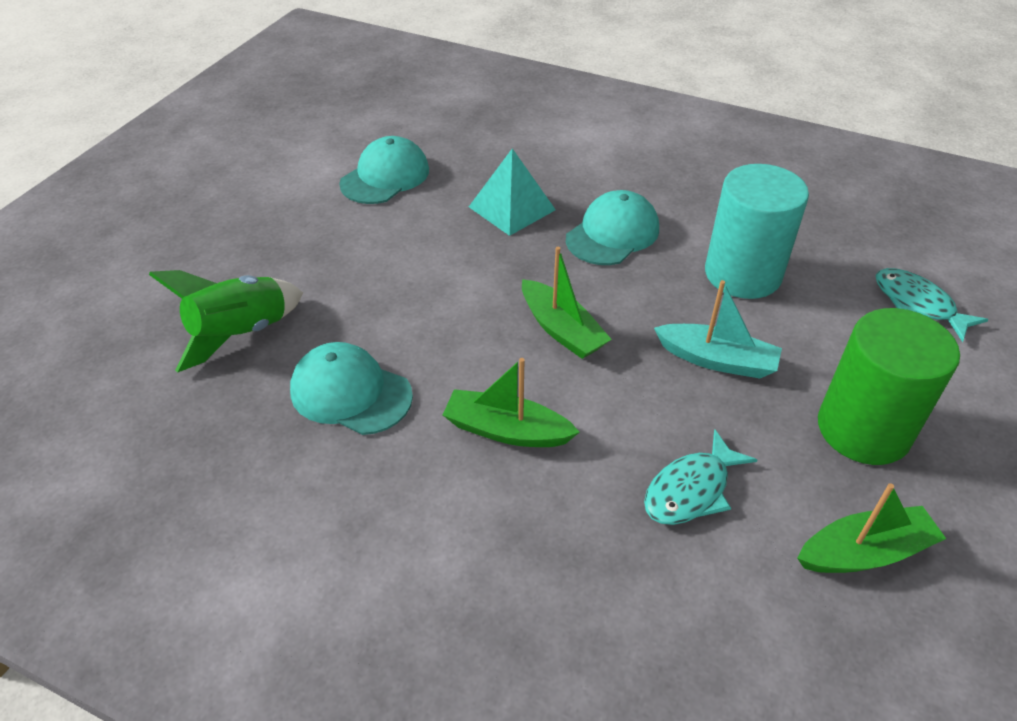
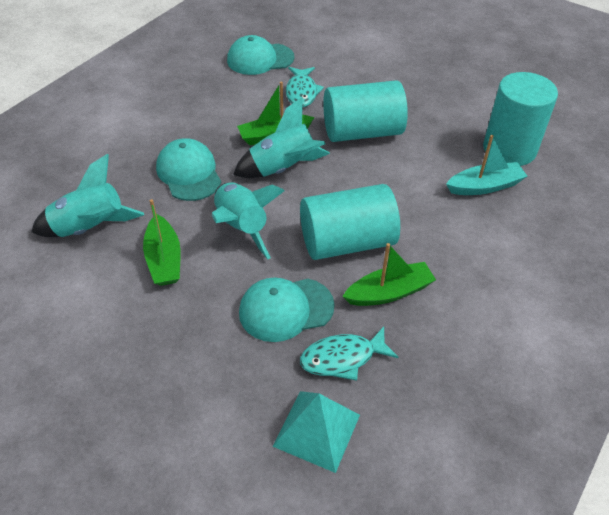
green cylinder: 1 -> 0
green rocket: 1 -> 0
turquoise cylinder: 1 -> 3
turquoise rocket: 0 -> 3

